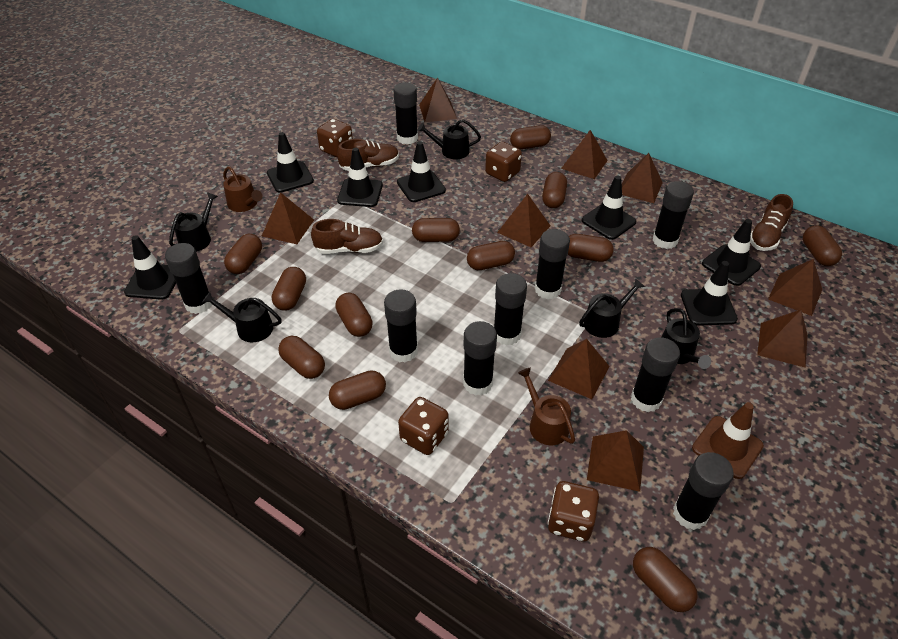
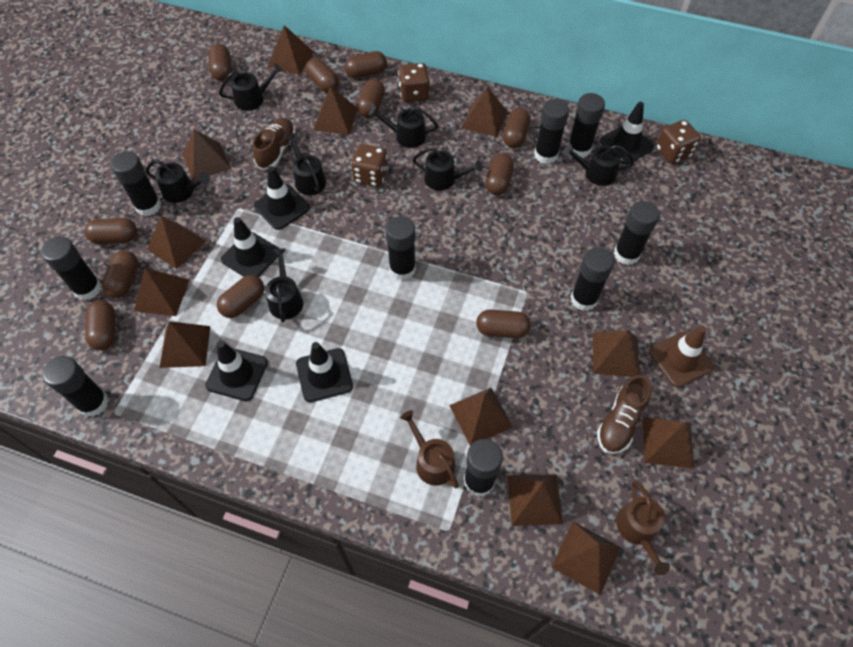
black traffic cone: 7 -> 5
black watering can: 5 -> 7
brown capsule: 12 -> 11
brown dice: 4 -> 3
brown pyramid: 9 -> 12
brown shoe: 3 -> 2

